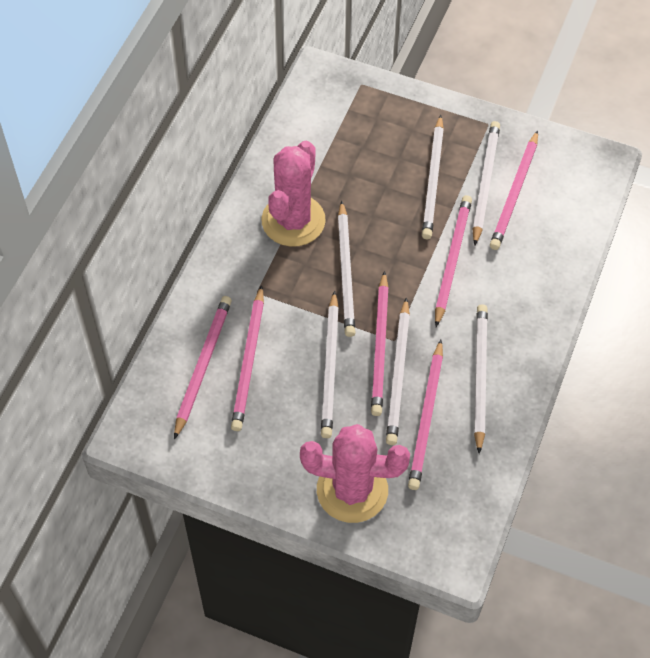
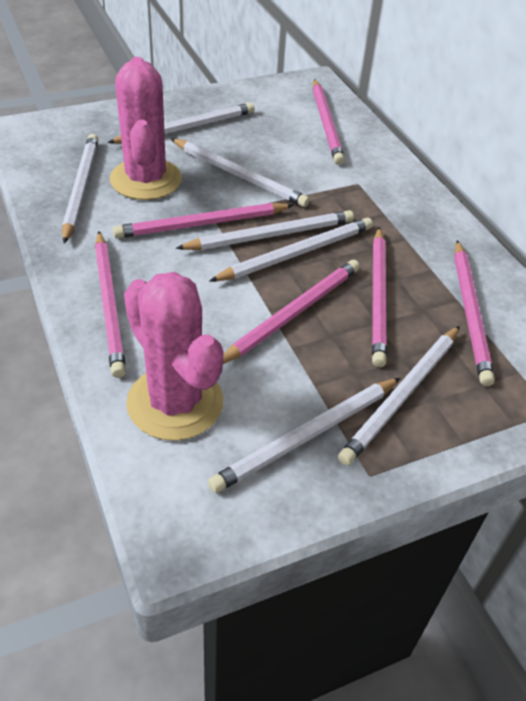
white pencil: 6 -> 7

